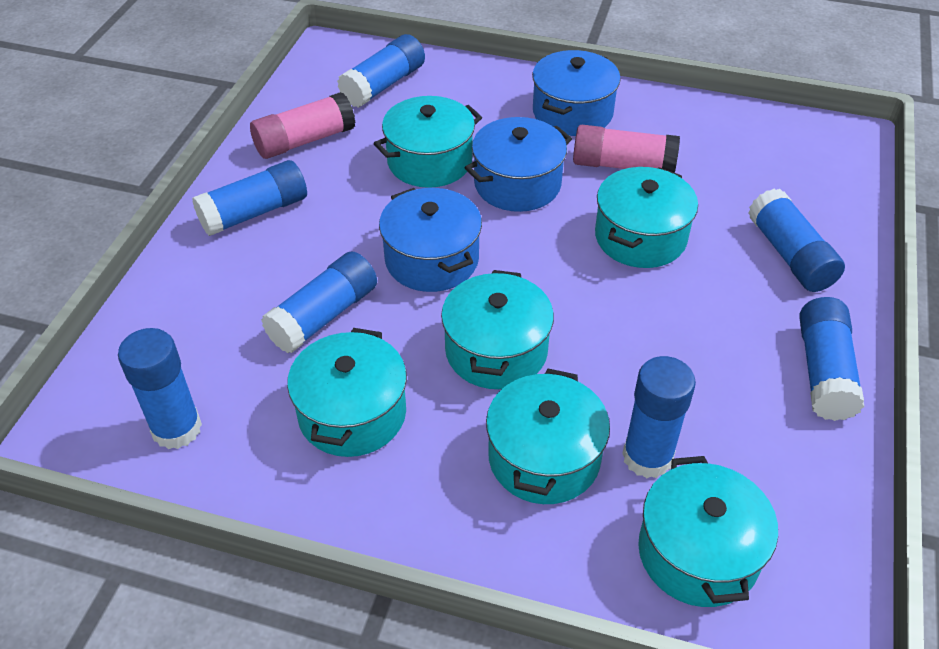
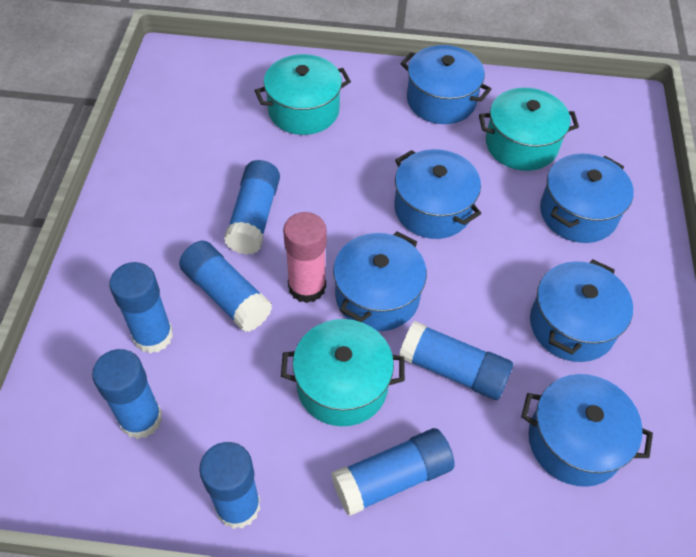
blue pot: 3 -> 6
pink glue stick: 2 -> 1
turquoise pot: 6 -> 3

